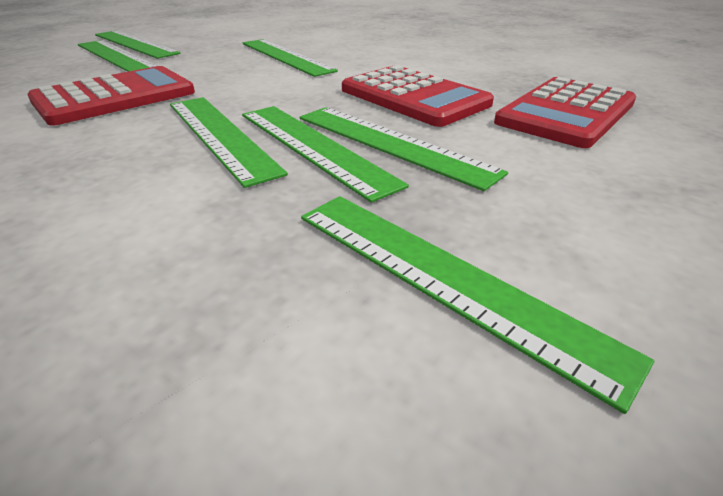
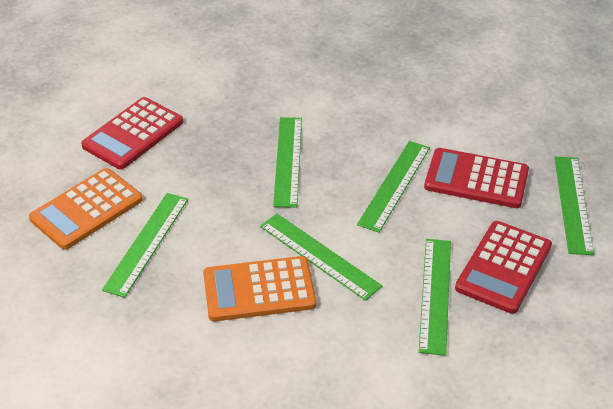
green ruler: 7 -> 6
orange calculator: 0 -> 2

